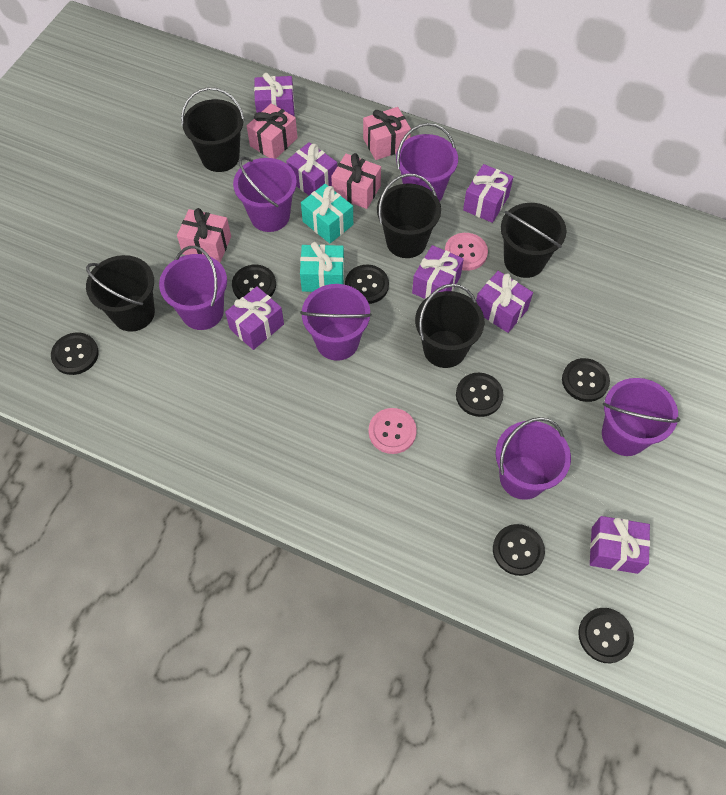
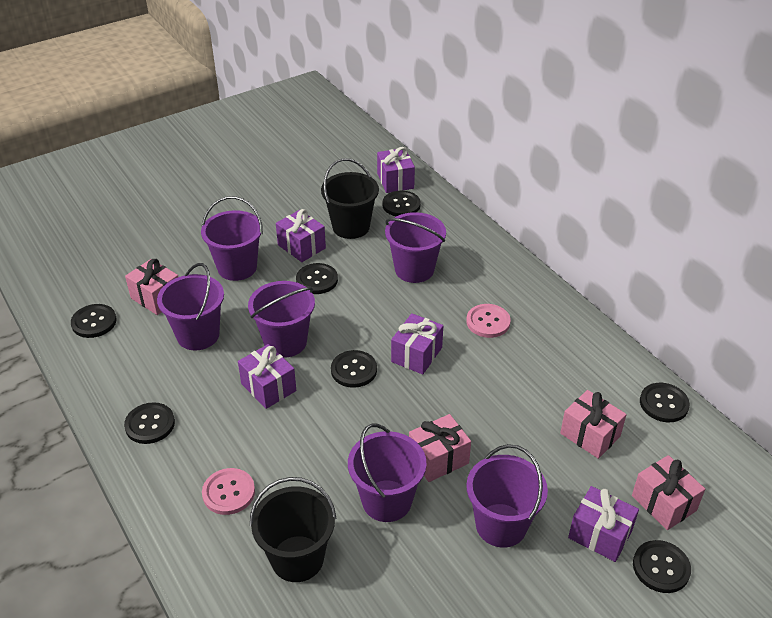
black bucket: 5 -> 2
purple gift: 7 -> 5
turquoise gift: 2 -> 0

